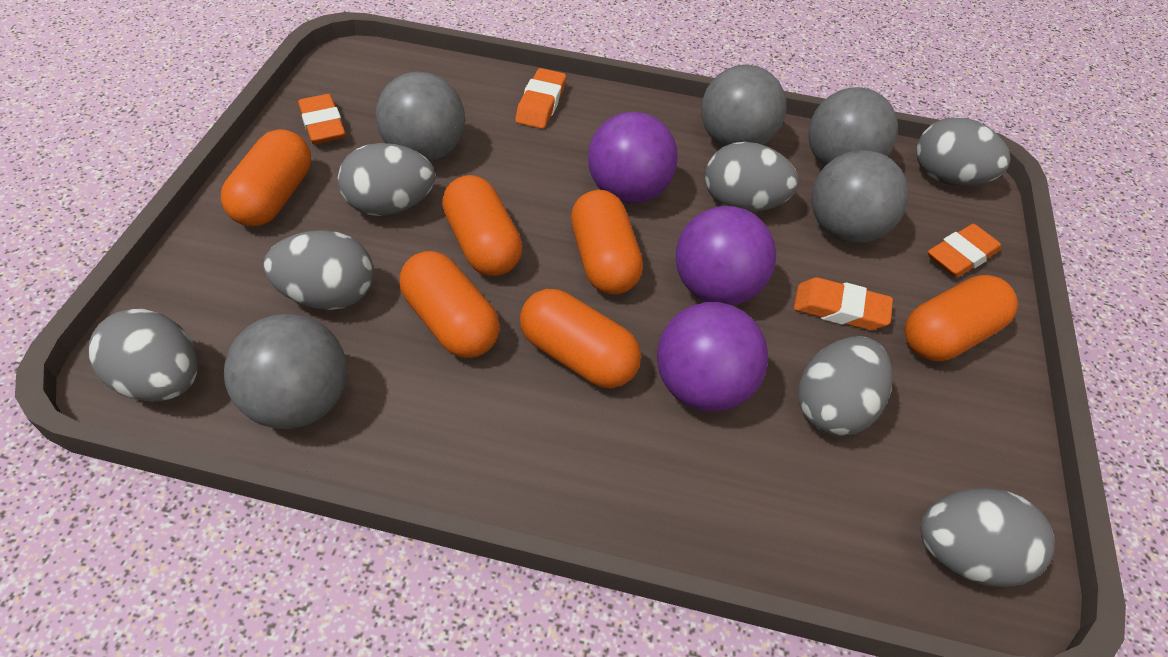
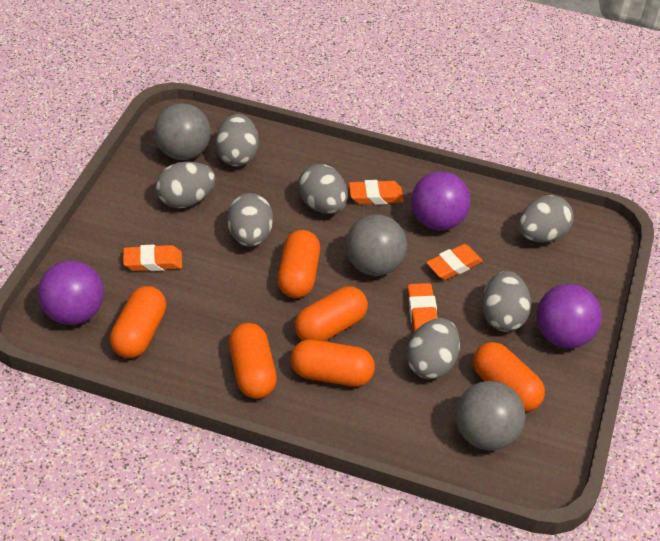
grey ball: 5 -> 3

